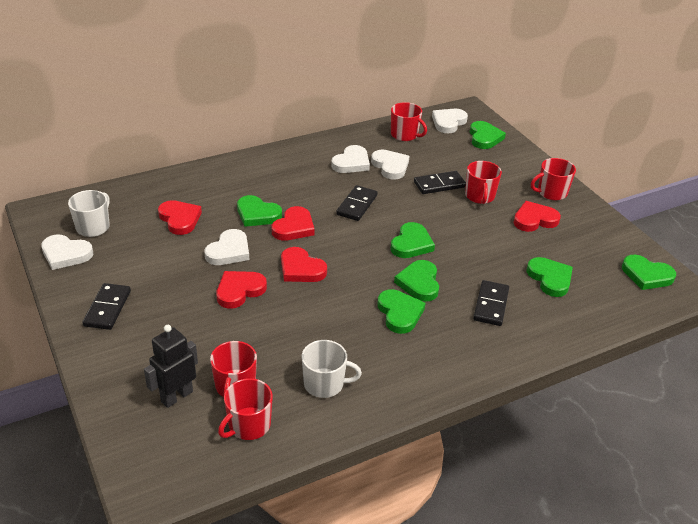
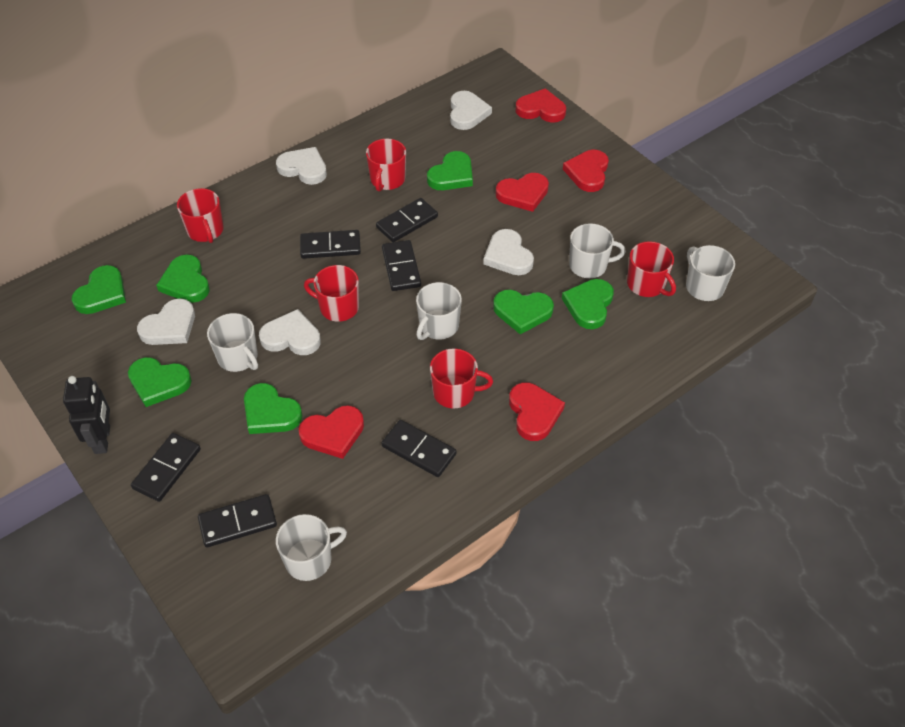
black domino: 4 -> 6
white mug: 2 -> 5

